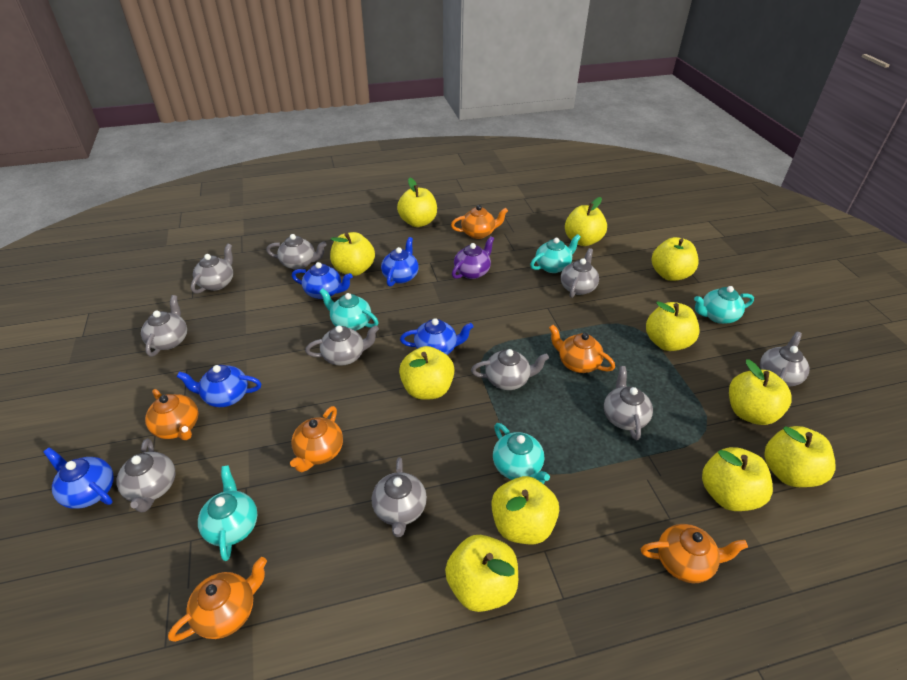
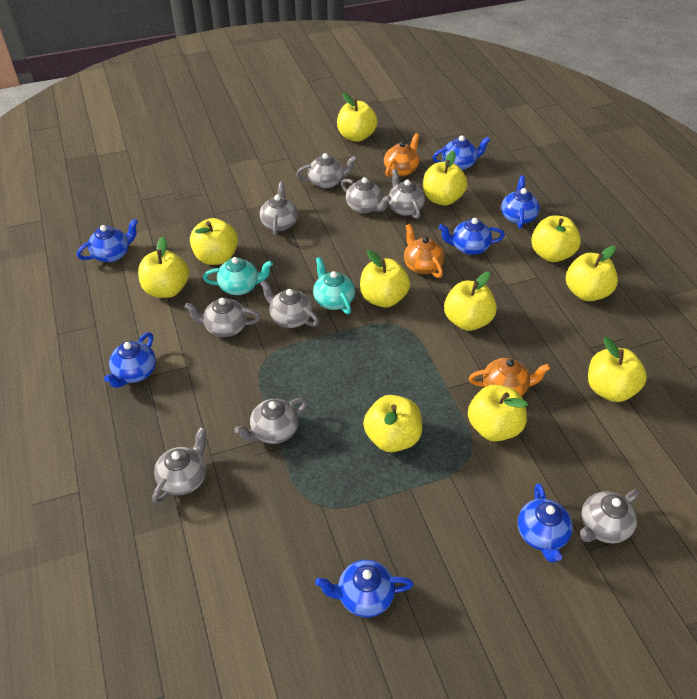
blue teapot: 5 -> 7
grey teapot: 10 -> 9
orange teapot: 6 -> 3
purple teapot: 1 -> 0
turquoise teapot: 5 -> 2

